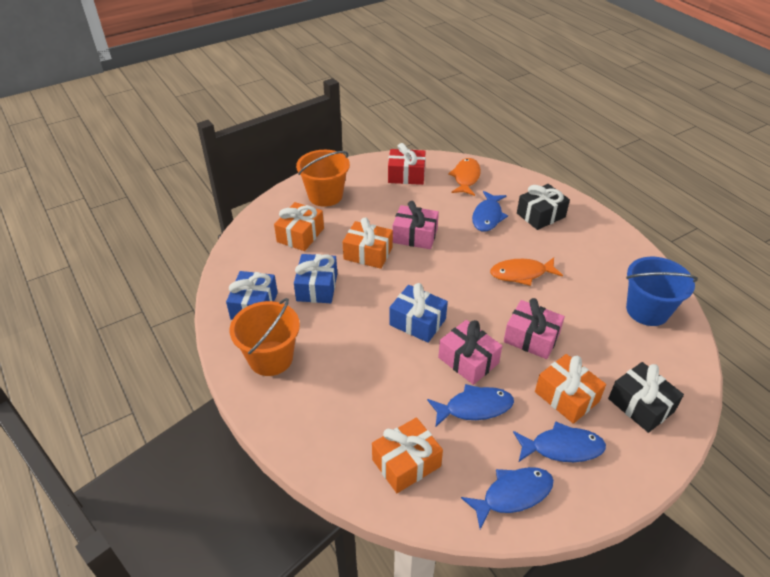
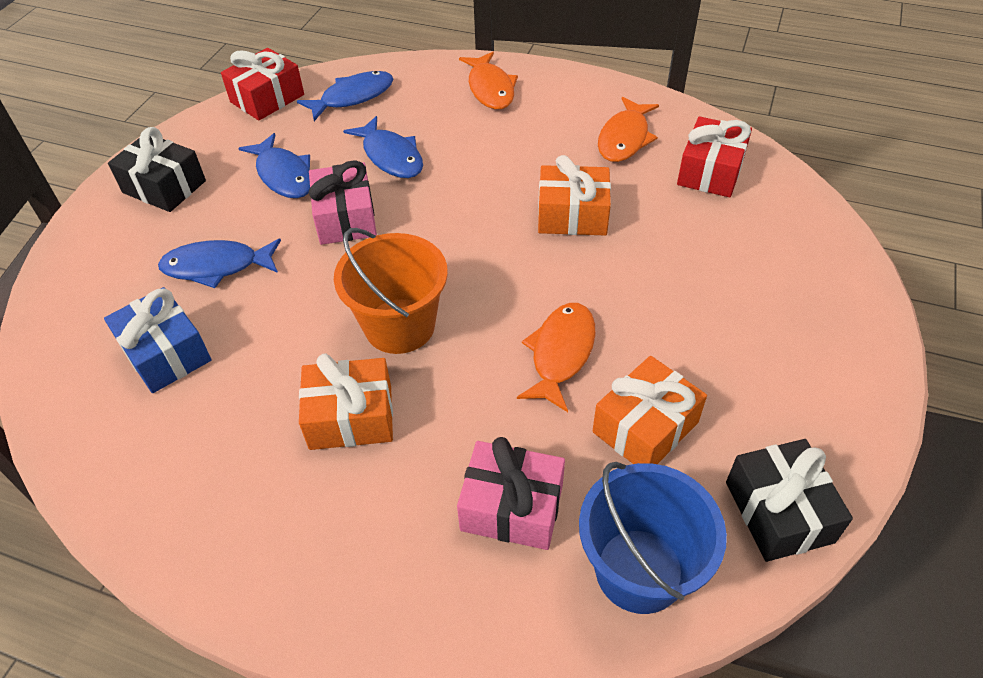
blue gift: 3 -> 1
orange bucket: 2 -> 1
orange fish: 2 -> 3
orange gift: 4 -> 3
pink gift: 3 -> 2
red gift: 1 -> 2

